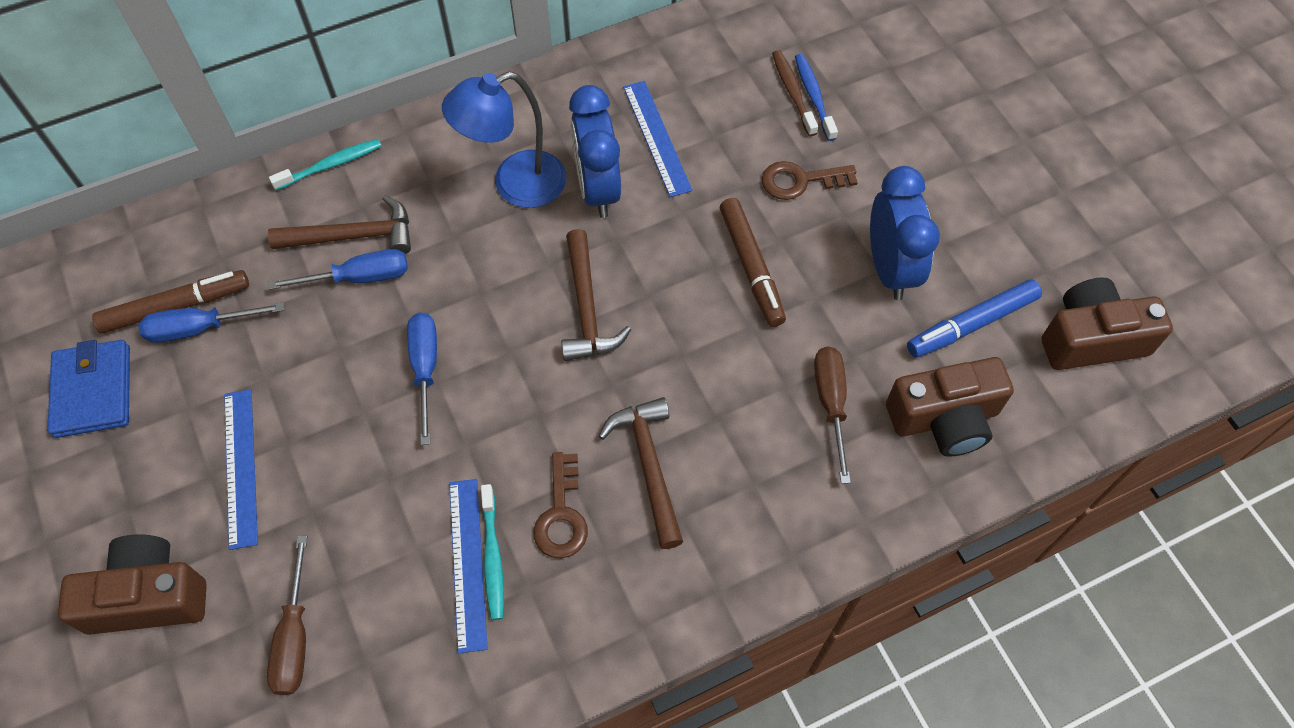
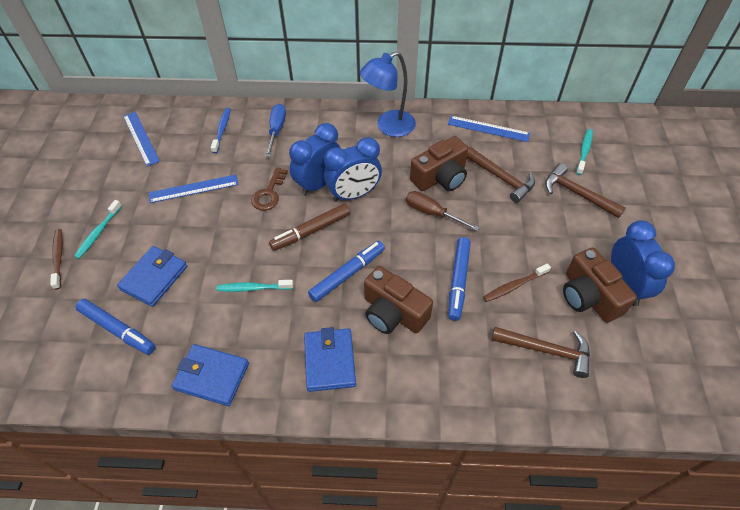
blue clock: 2 -> 3
blue marker: 1 -> 3
blue screwdriver: 3 -> 1
blue wallet: 1 -> 3
brown key: 2 -> 1
brown marker: 2 -> 1
brown screwdriver: 2 -> 1
brown toothbrush: 1 -> 2
turquoise toothbrush: 2 -> 3

